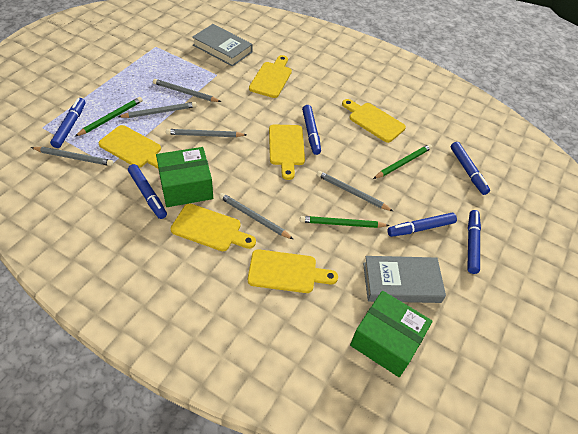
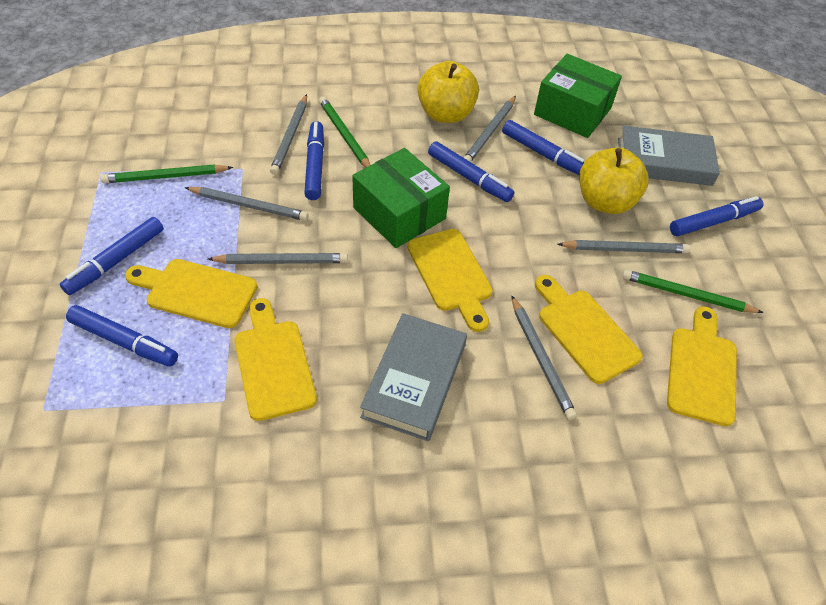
yellow apple: 0 -> 2
yellow cutting board: 6 -> 5

